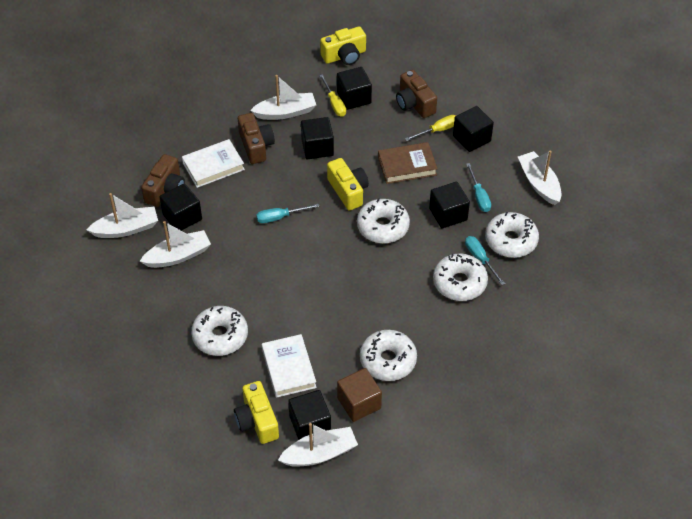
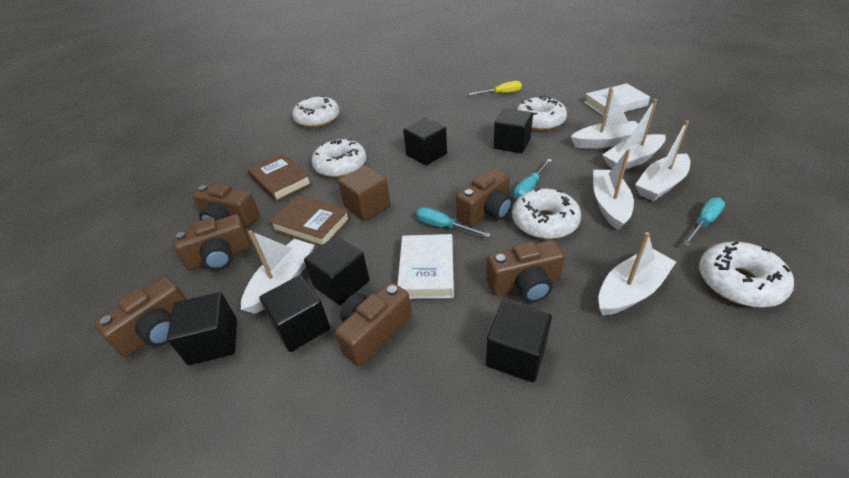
brown book: 1 -> 2
brown camera: 3 -> 6
white boat: 5 -> 6
yellow camera: 3 -> 0
yellow screwdriver: 2 -> 1

